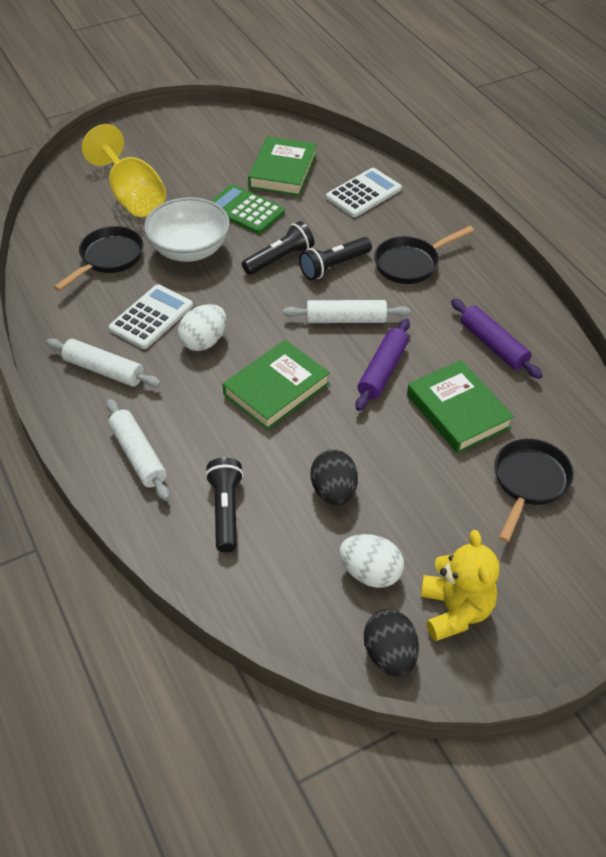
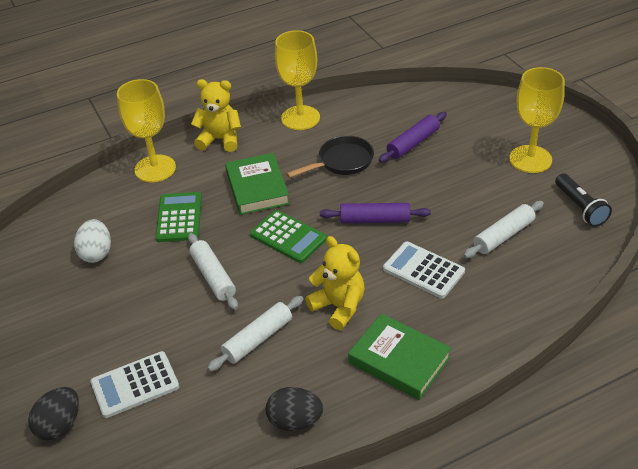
black flashlight: 3 -> 1
black pan: 3 -> 1
green book: 3 -> 2
green calculator: 1 -> 2
white bowl: 1 -> 0
white egg: 2 -> 1
yellow goblet: 1 -> 3
yellow teddy bear: 1 -> 2

